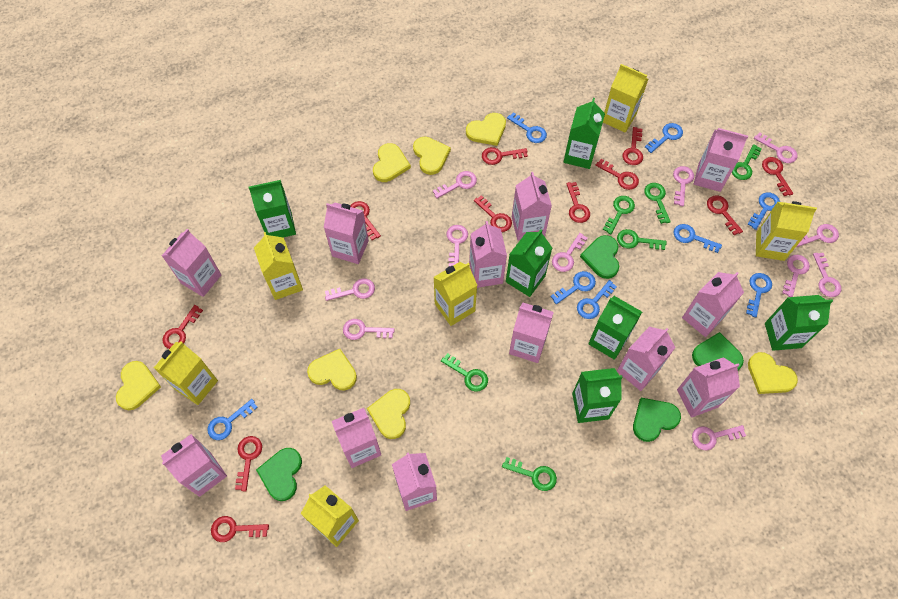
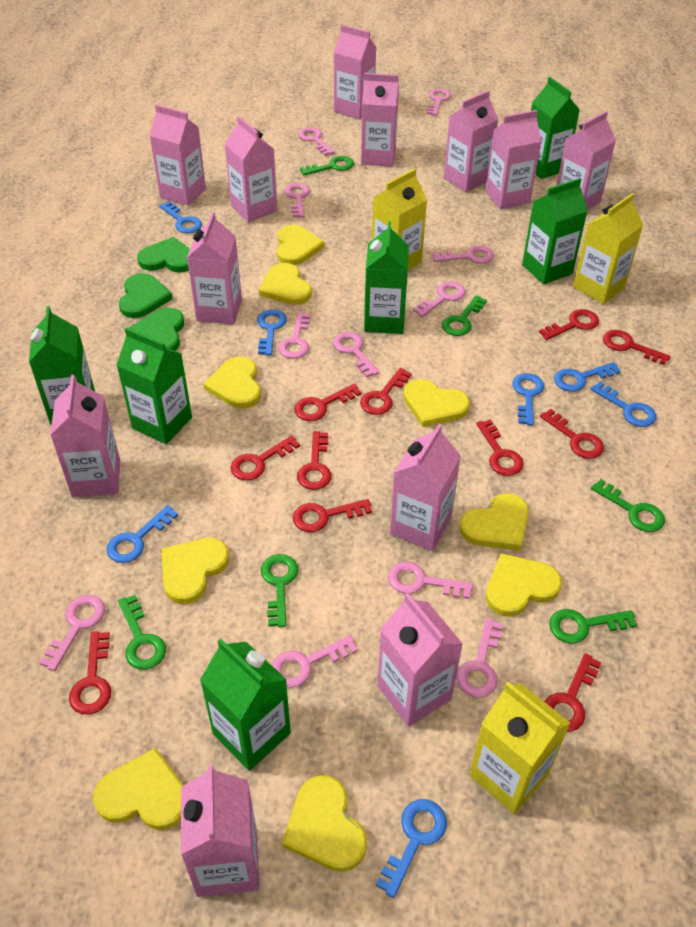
blue key: 8 -> 7
green heart: 4 -> 3
yellow carton: 6 -> 3
yellow heart: 7 -> 9

